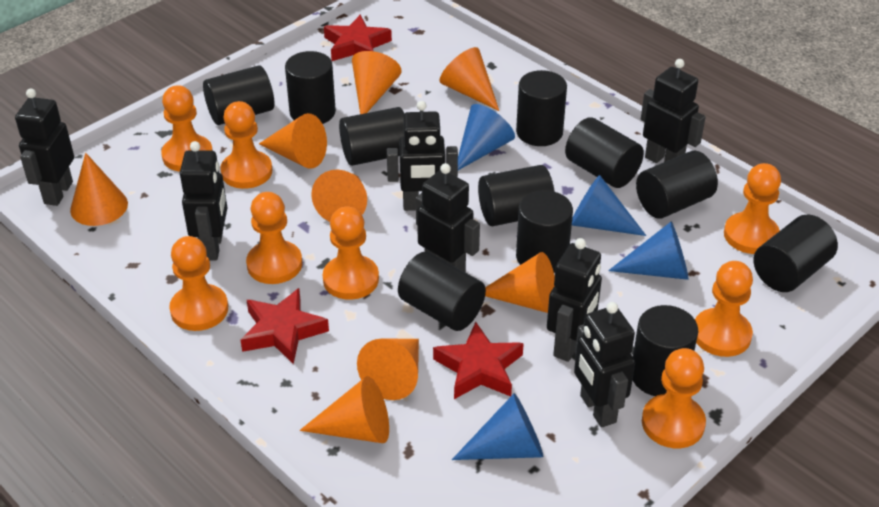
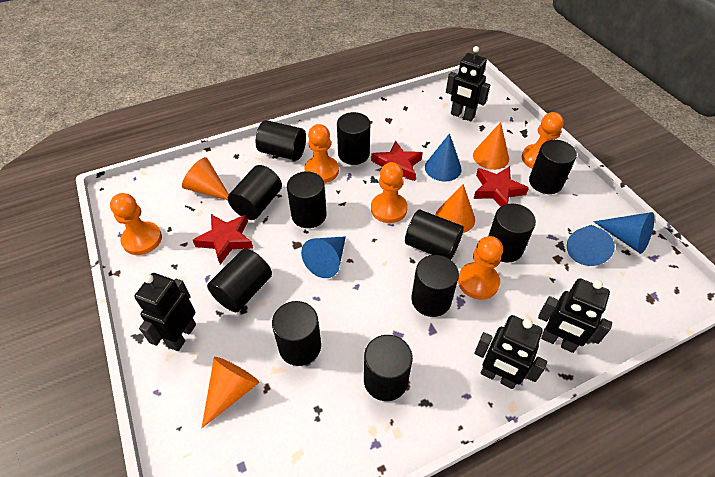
black robot: 7 -> 4
orange cone: 8 -> 4
orange pawn: 8 -> 5

